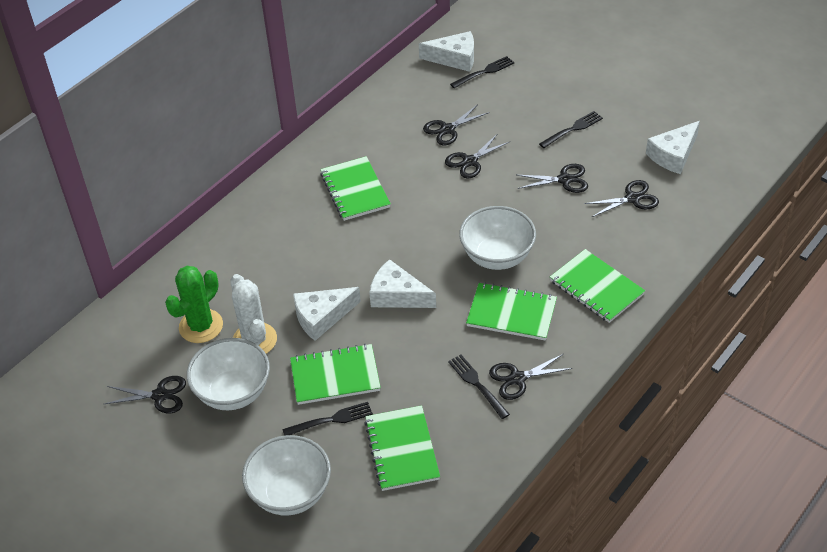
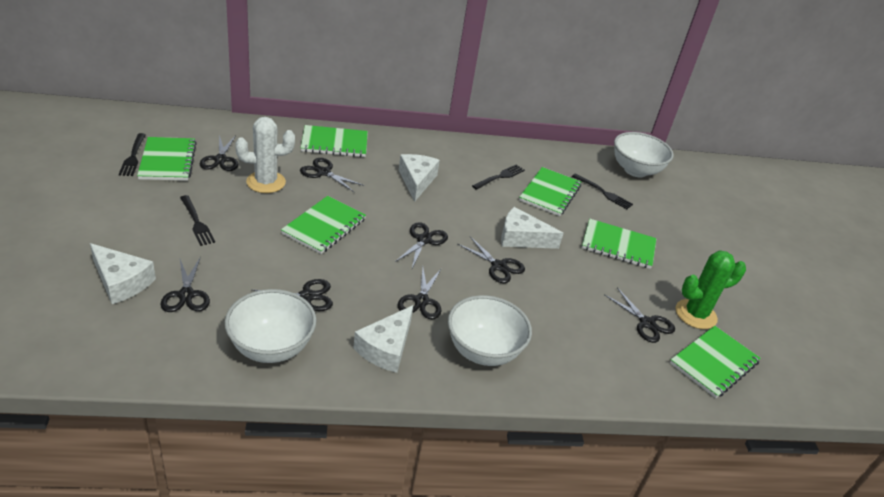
black scissors: 6 -> 8
green notebook: 5 -> 6

